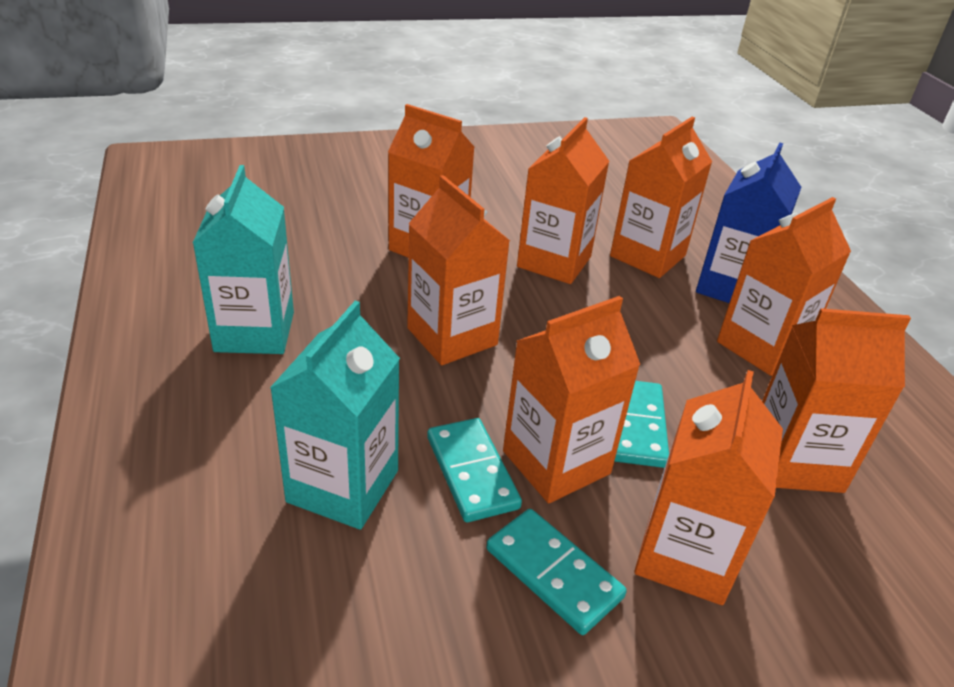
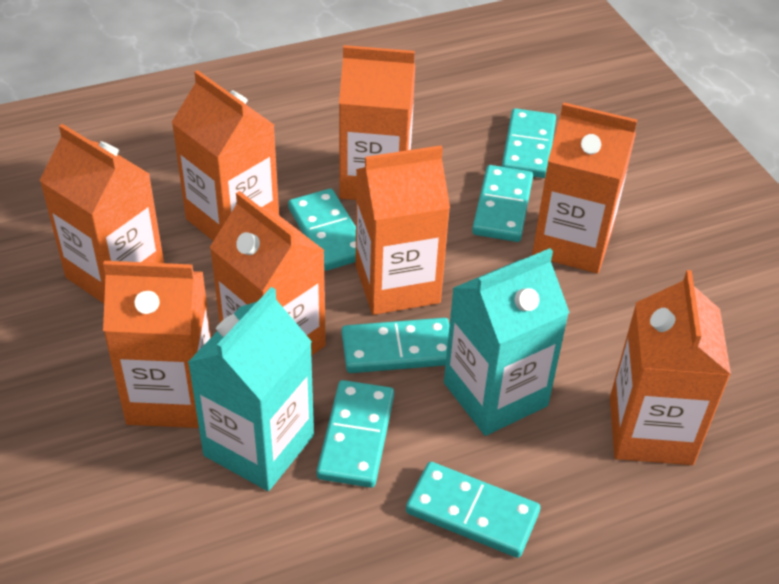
blue carton: 1 -> 0
turquoise domino: 3 -> 6

